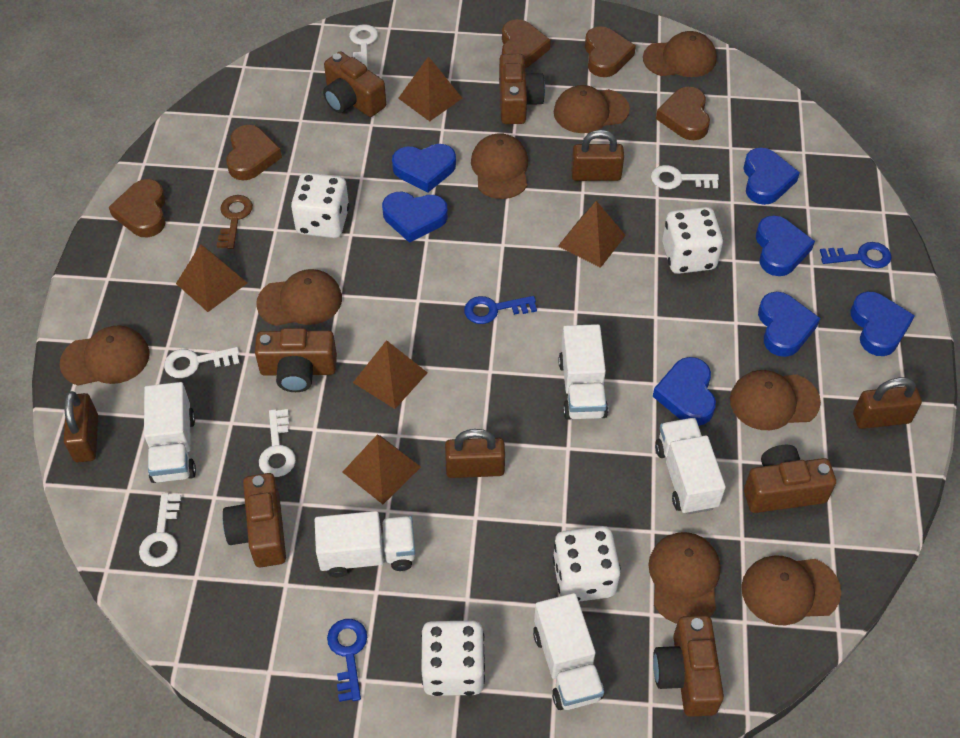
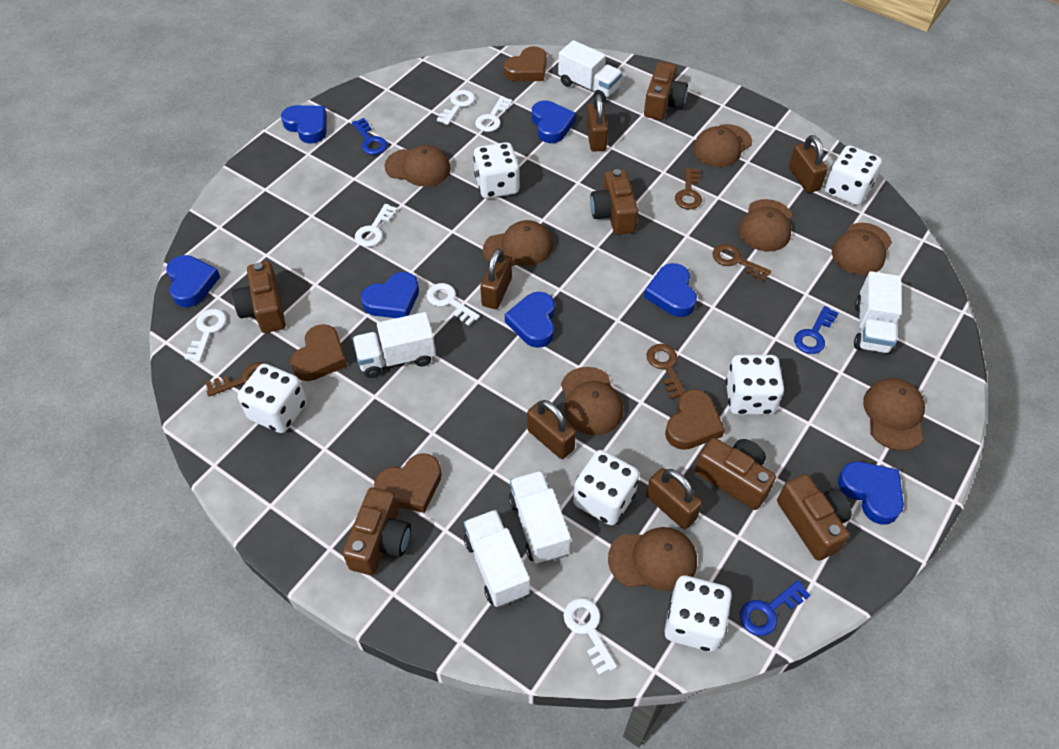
brown heart: 5 -> 4
brown key: 1 -> 4
brown padlock: 4 -> 5
brown pyramid: 5 -> 0
white dice: 4 -> 6
white key: 5 -> 6

